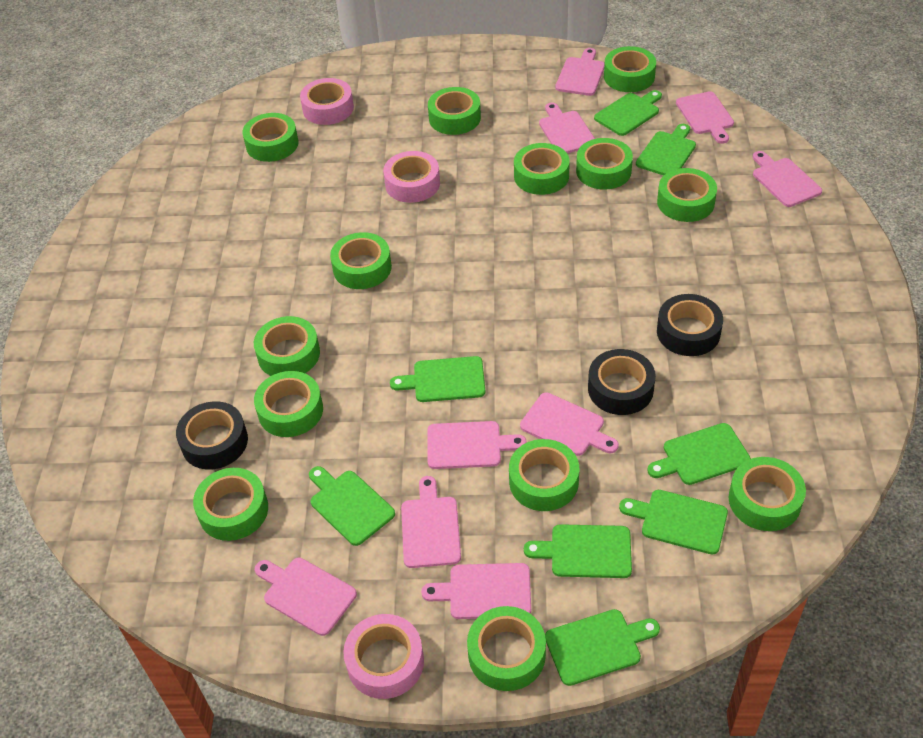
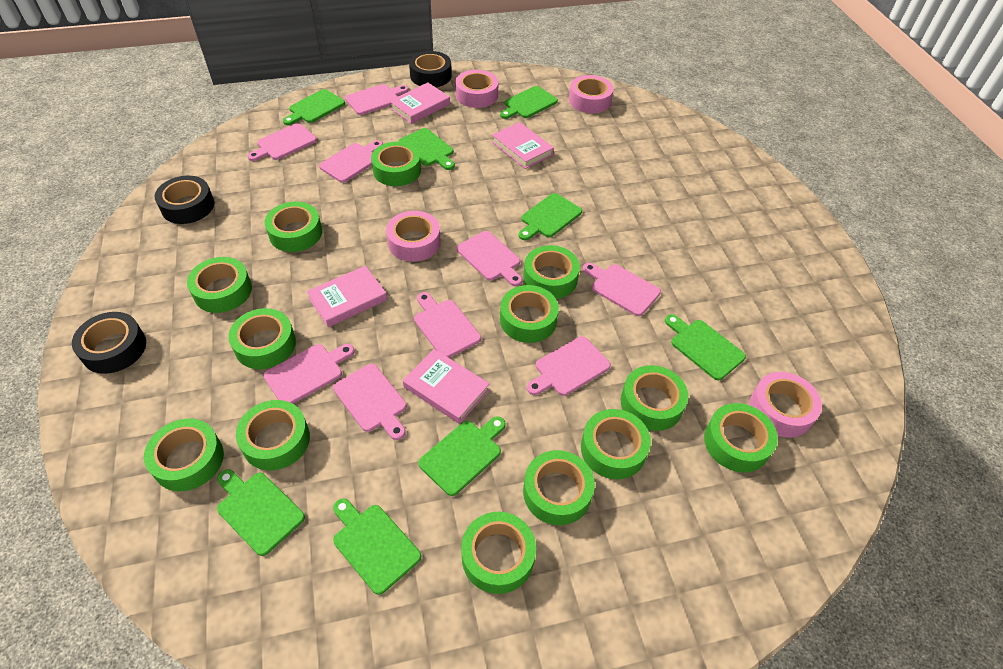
pink book: 0 -> 4
pink tape: 3 -> 4

